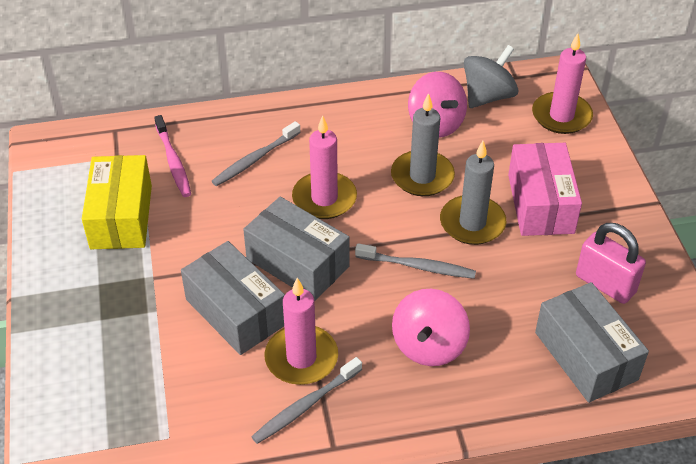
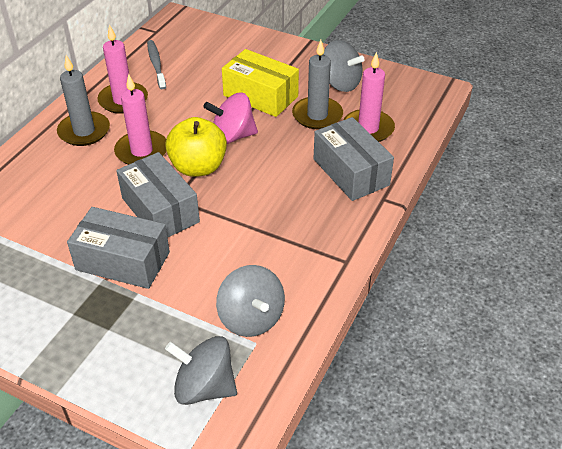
grey spinning top: 1 -> 3
grey toothbrush: 3 -> 1
pink box: 1 -> 0
pink padlock: 1 -> 0
pink spinning top: 2 -> 1
pink toothbrush: 1 -> 0
yellow apple: 0 -> 1

